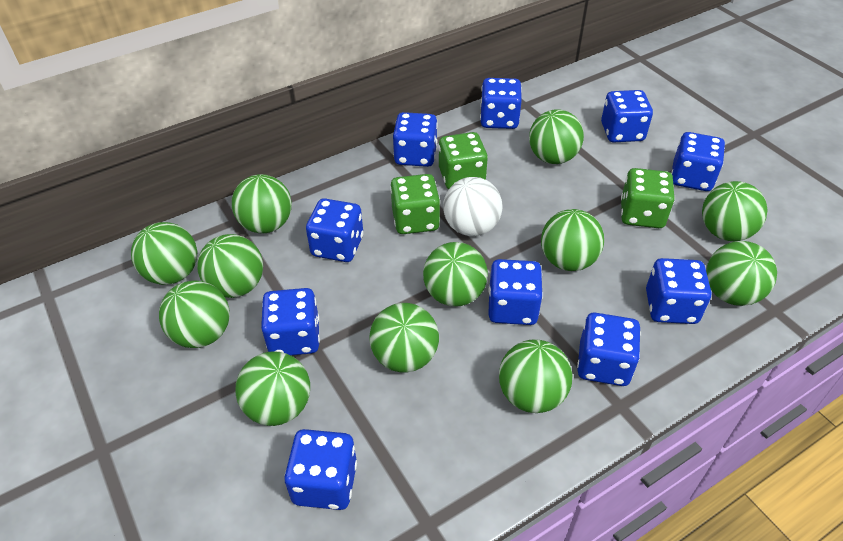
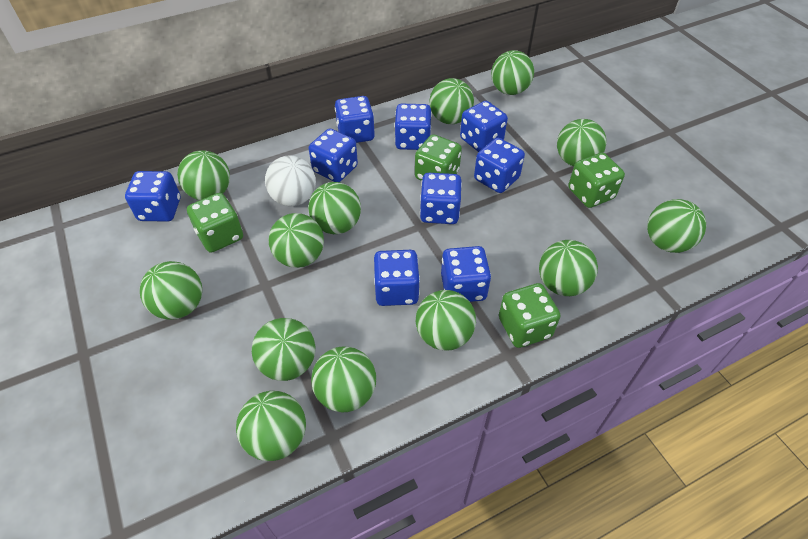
blue dice: 10 -> 9
green ball: 12 -> 13
green dice: 3 -> 4

